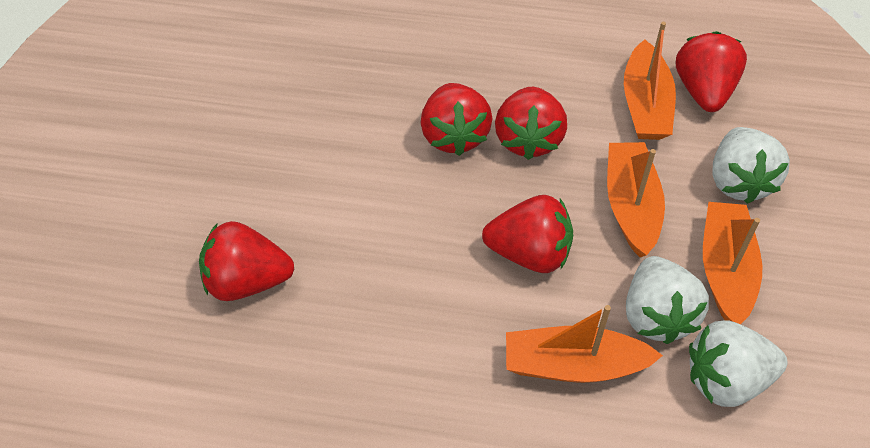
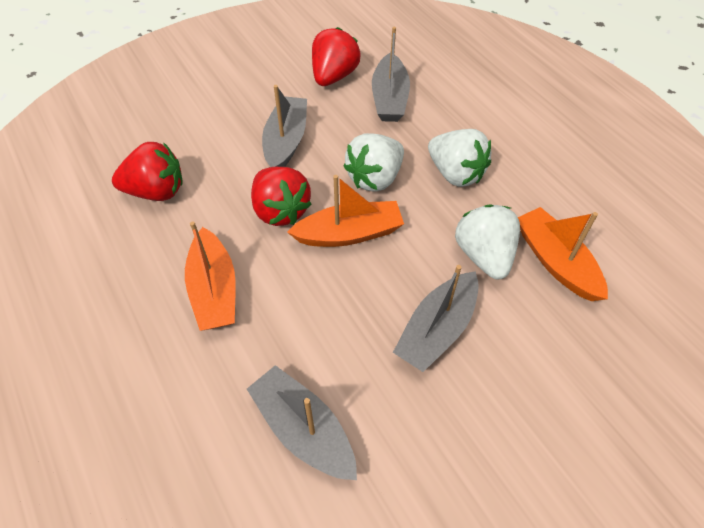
grey boat: 0 -> 4
orange boat: 4 -> 3
red strawberry: 5 -> 3

